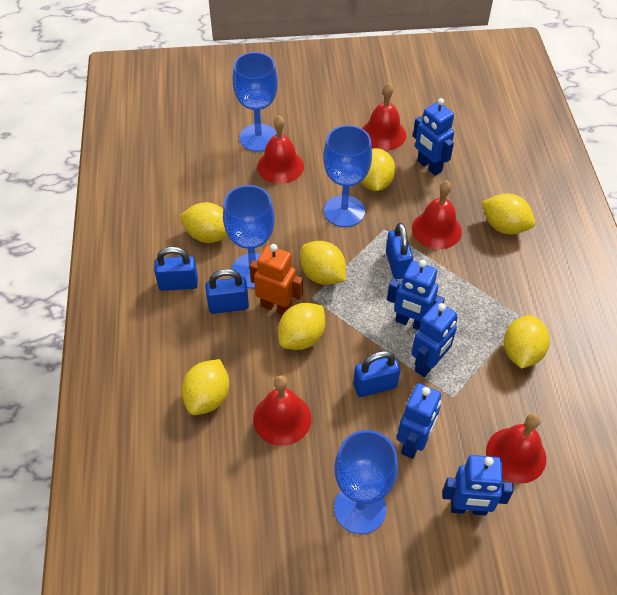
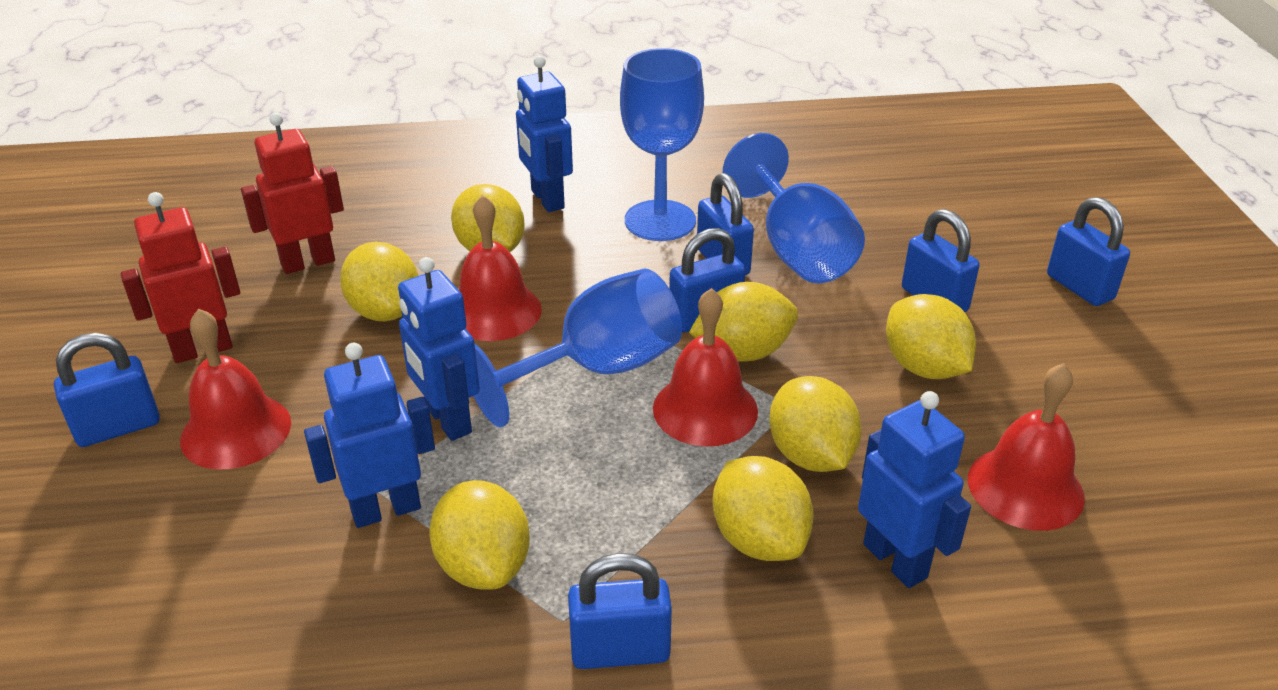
blue goblet: 4 -> 3
blue padlock: 4 -> 6
blue robot: 5 -> 4
orange robot: 1 -> 0
red bell: 5 -> 4
red robot: 0 -> 2

